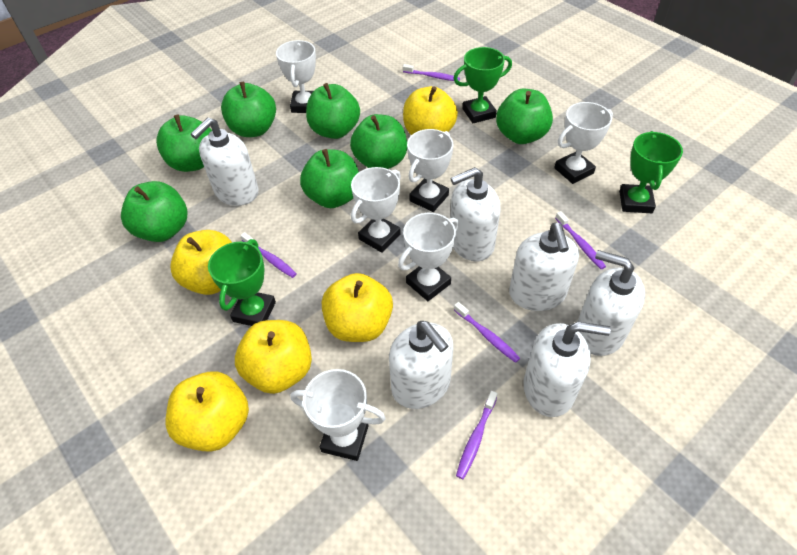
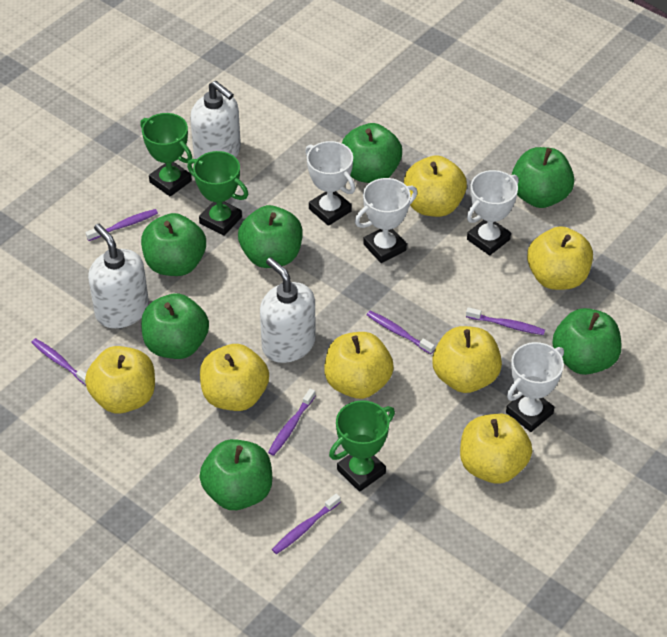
purple toothbrush: 5 -> 6
white soap dispenser: 6 -> 3
white trophy: 6 -> 4
yellow apple: 5 -> 7

